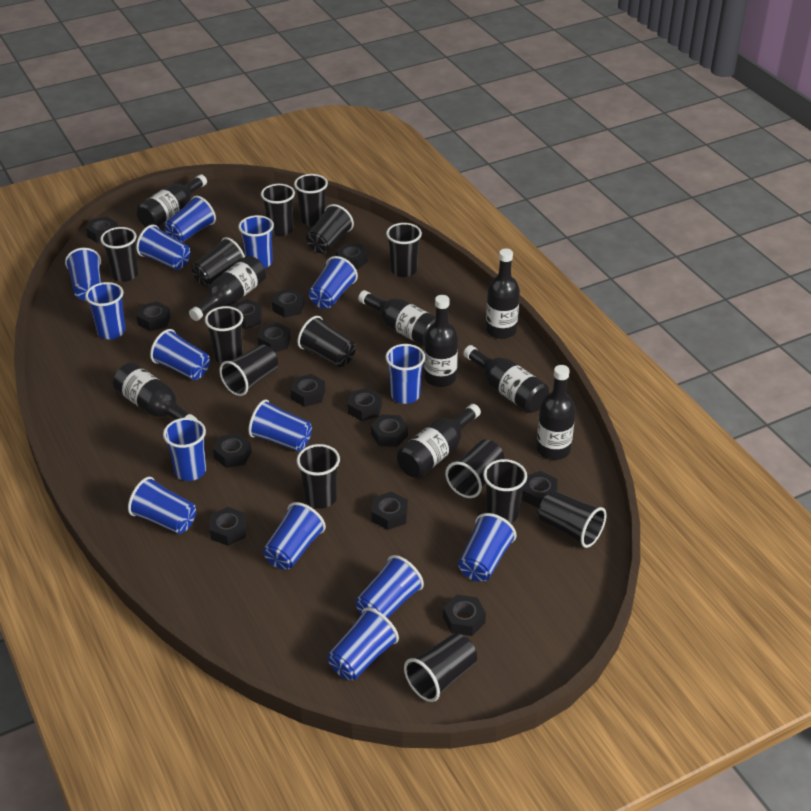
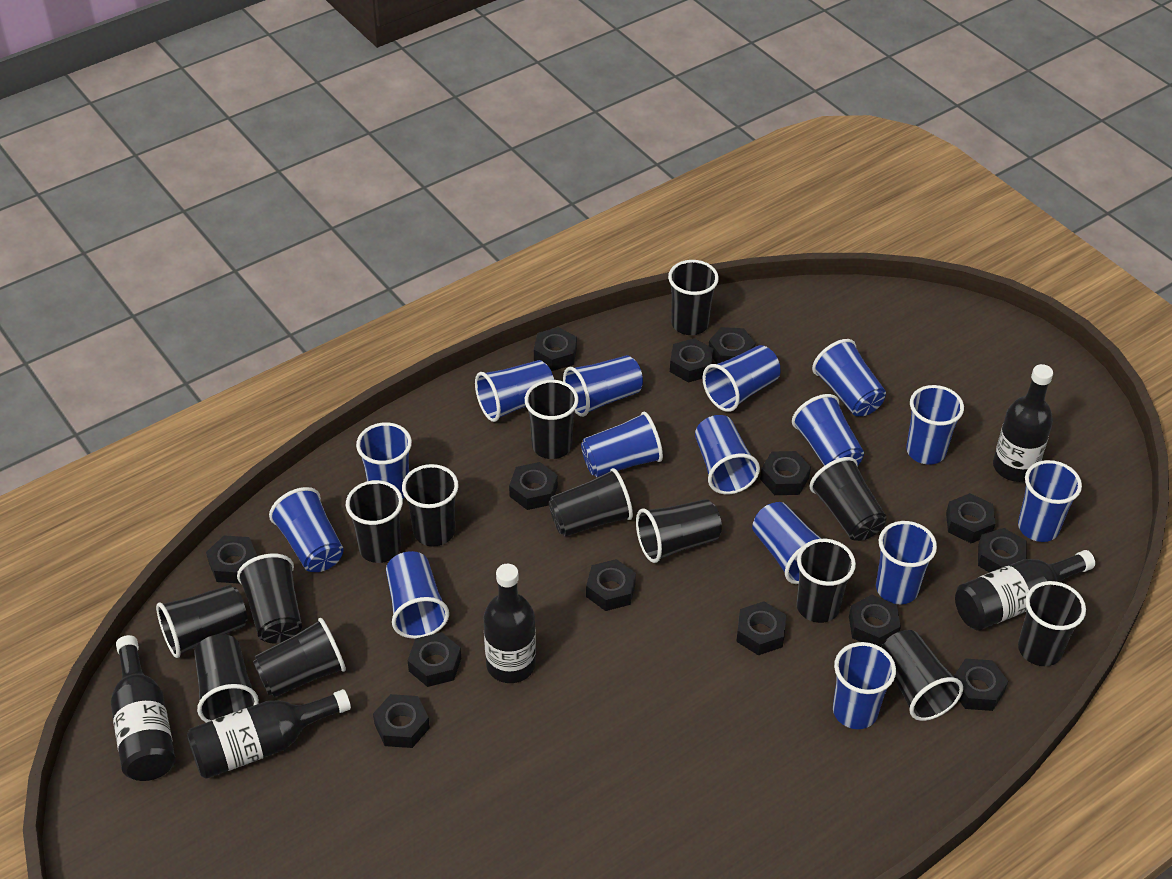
black bottle: 9 -> 5

